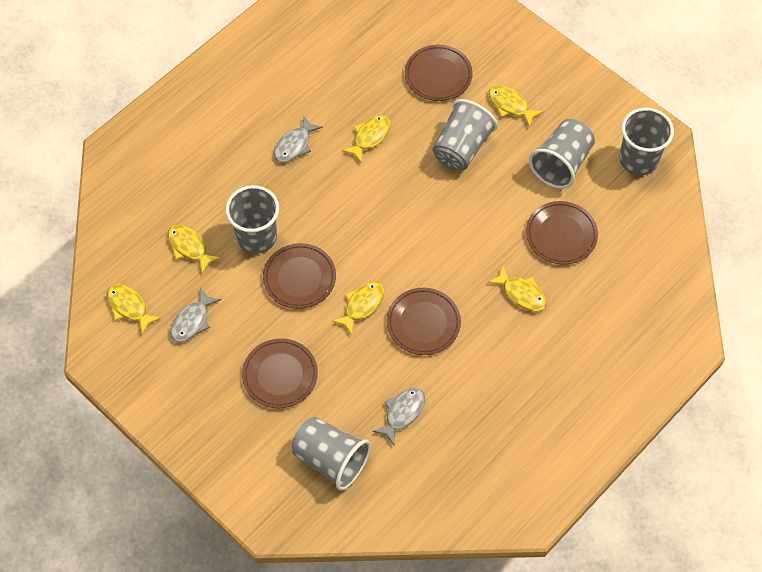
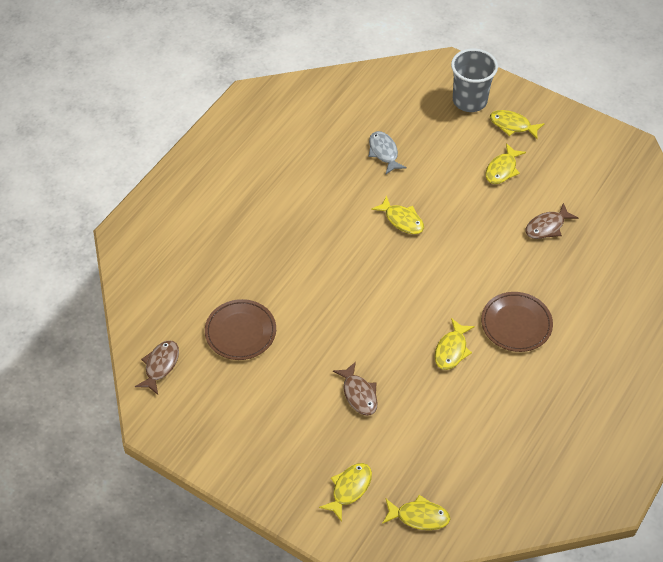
brown fish: 0 -> 3
brown plate: 5 -> 2
grey cup: 5 -> 1
grey fish: 3 -> 1

